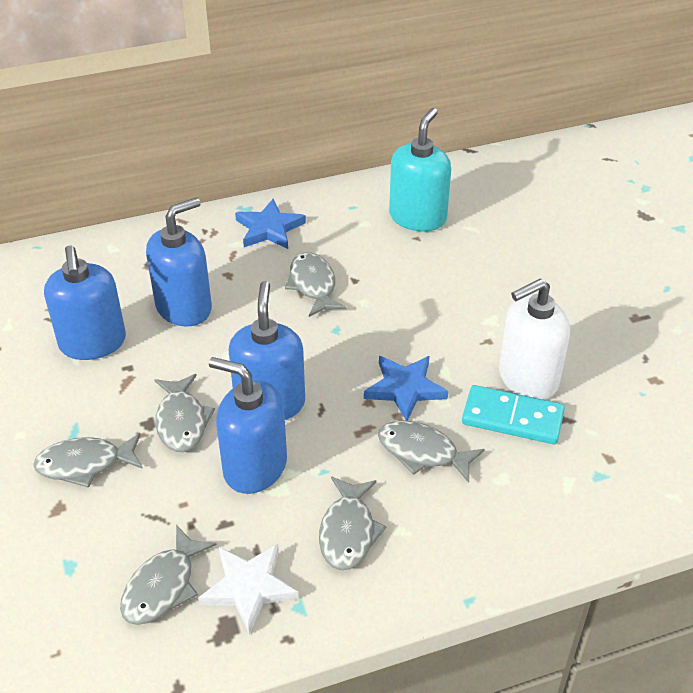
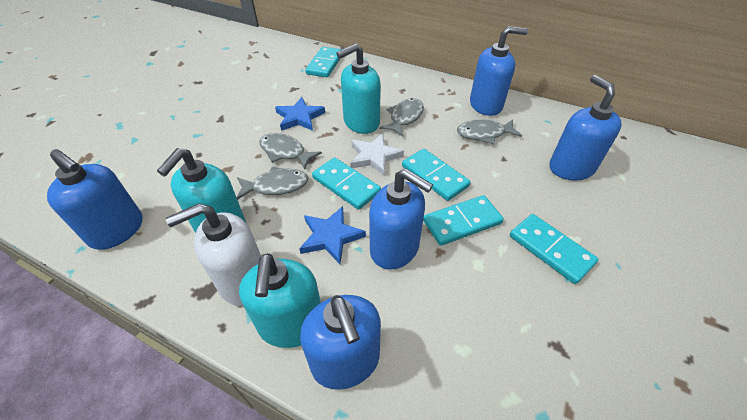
blue soap dispenser: 4 -> 5
grey fish: 6 -> 4
turquoise domino: 1 -> 5
turquoise soap dispenser: 1 -> 3

